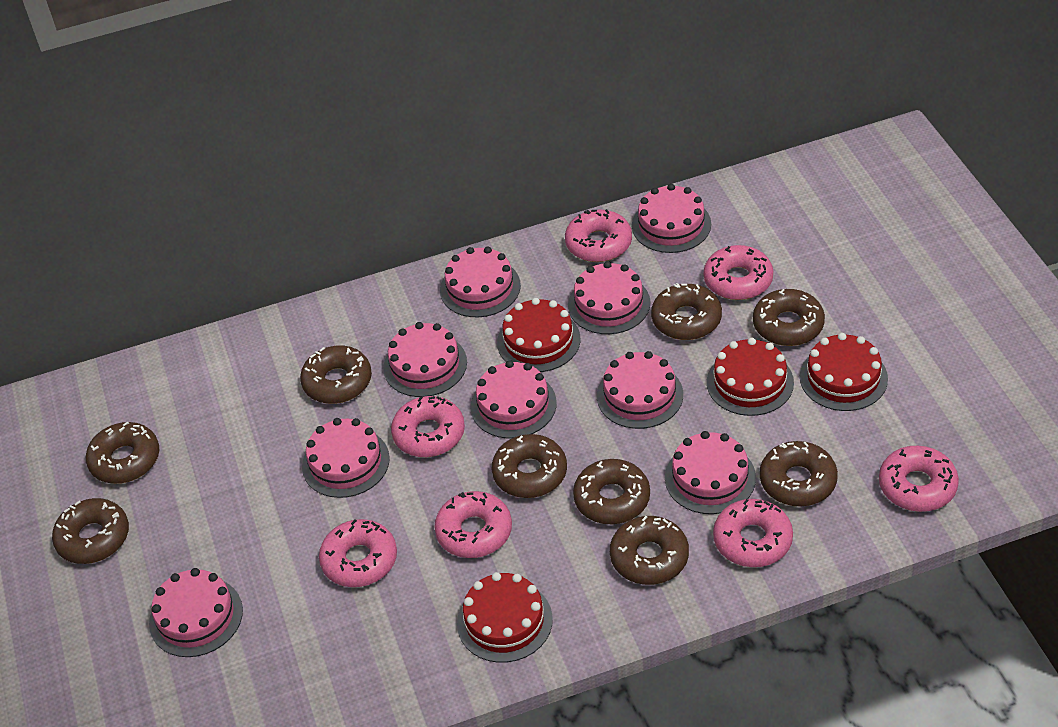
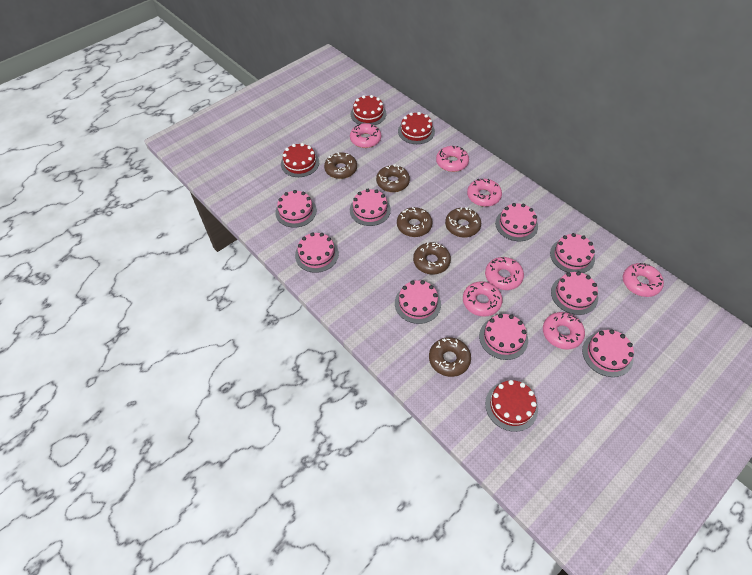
brown donut: 9 -> 6

